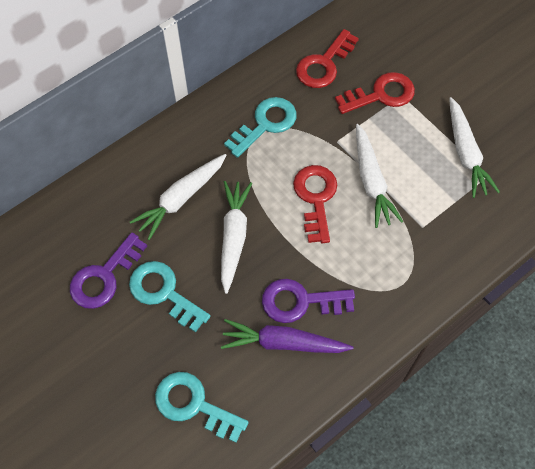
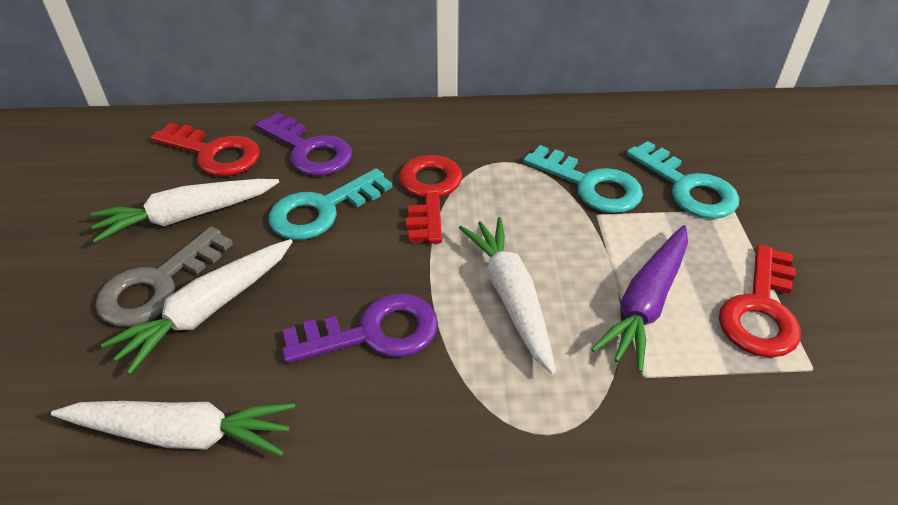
grey key: 0 -> 1

